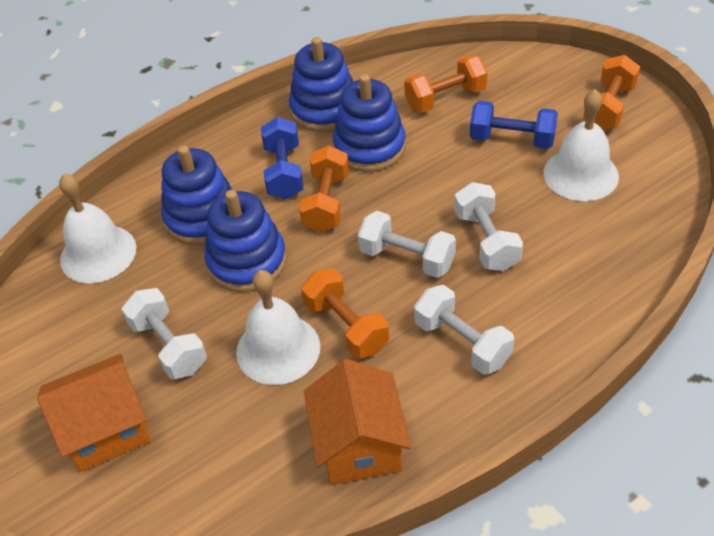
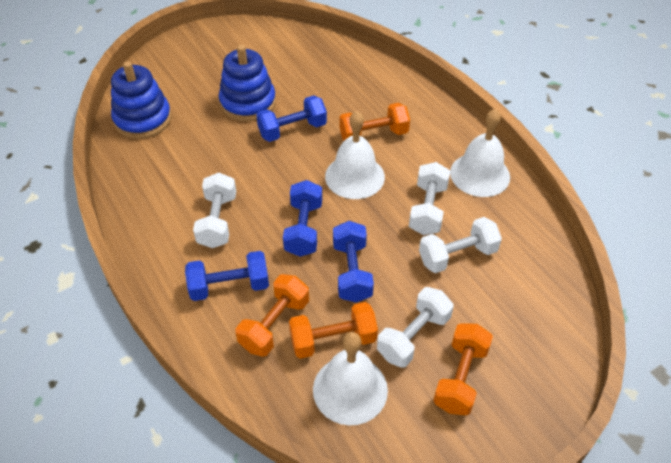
blue dumbbell: 2 -> 4
blue stacking toy: 4 -> 2
orange house: 2 -> 0

